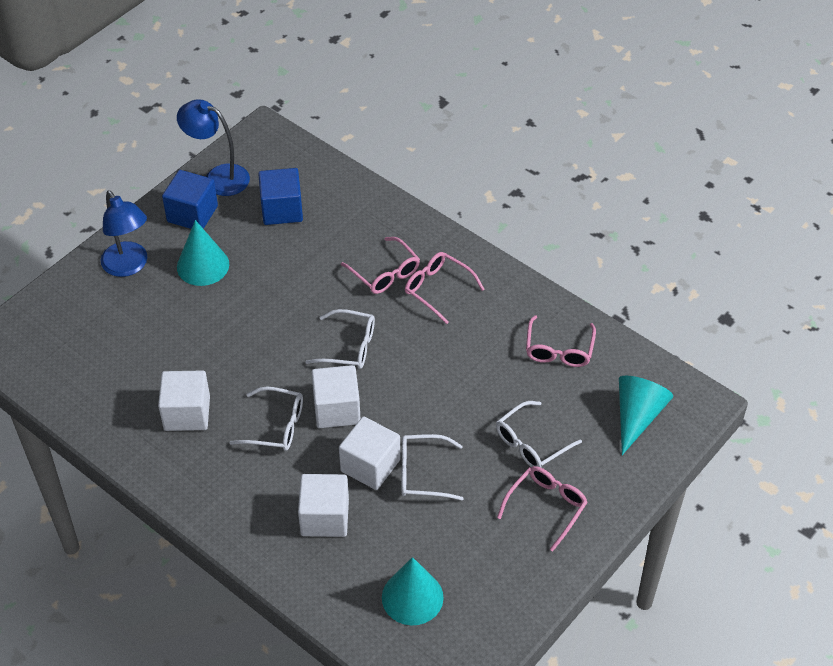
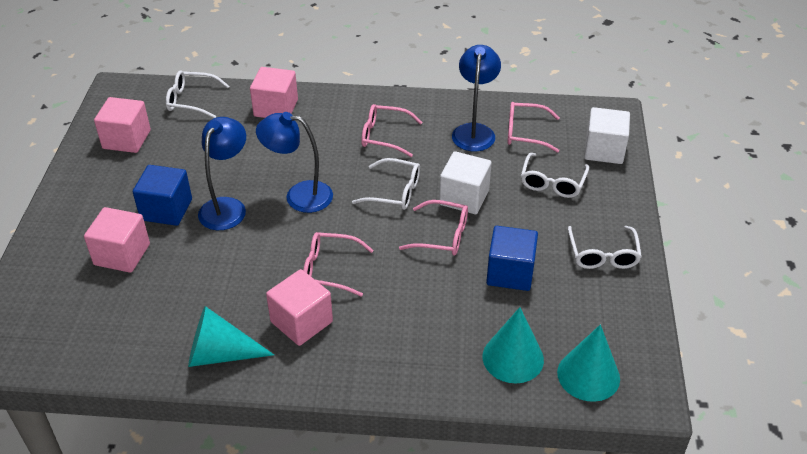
blue lamp: 2 -> 3
pink cube: 0 -> 4
white cube: 4 -> 2

